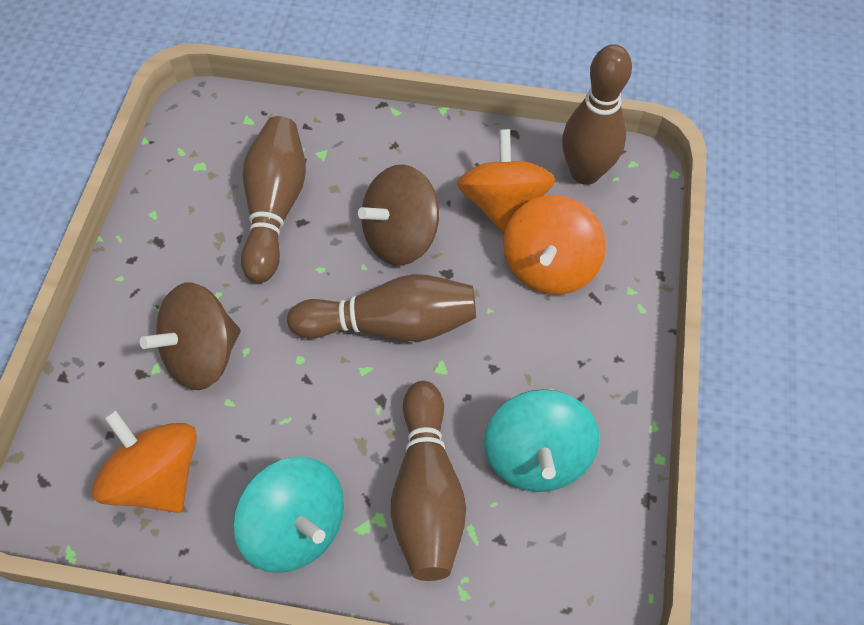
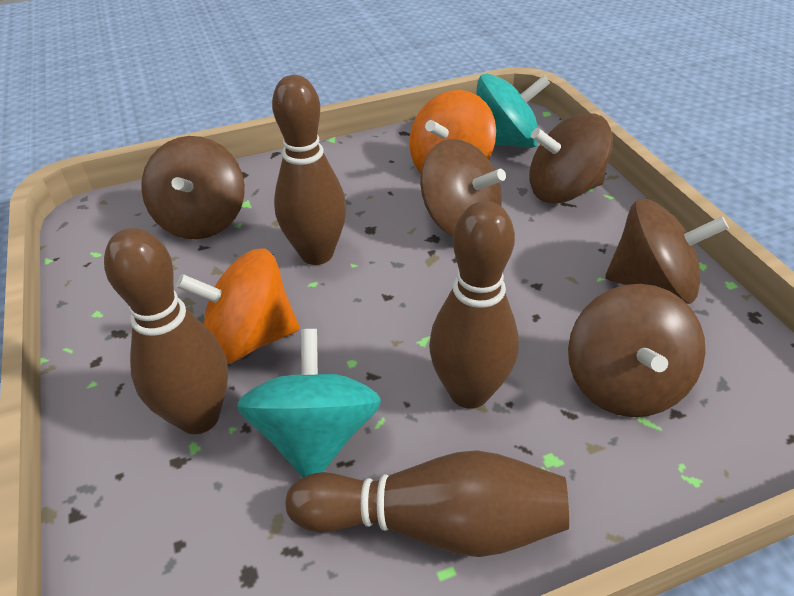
brown spinning top: 2 -> 5
orange spinning top: 3 -> 2

